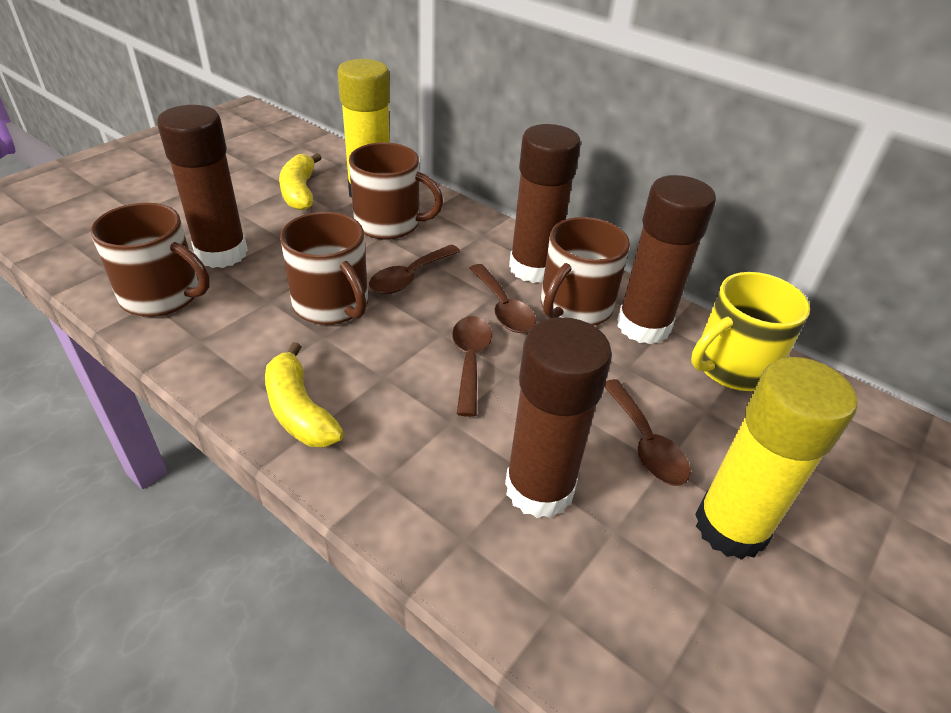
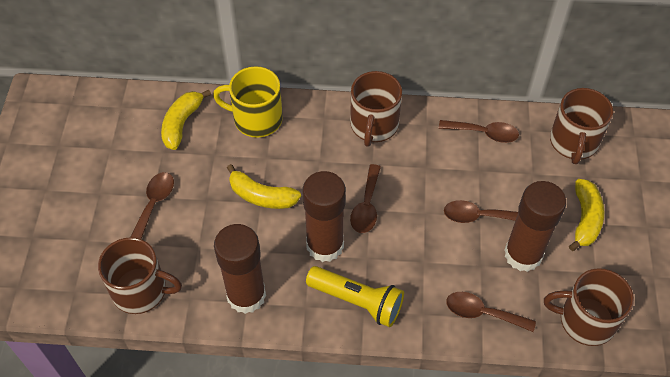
brown glue stick: 4 -> 3
brown spoon: 4 -> 5
yellow banana: 2 -> 3
yellow flashlight: 0 -> 1
yellow glue stick: 2 -> 0

